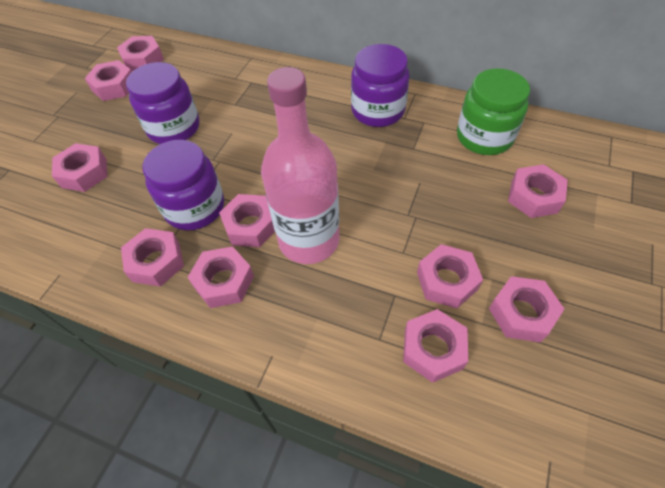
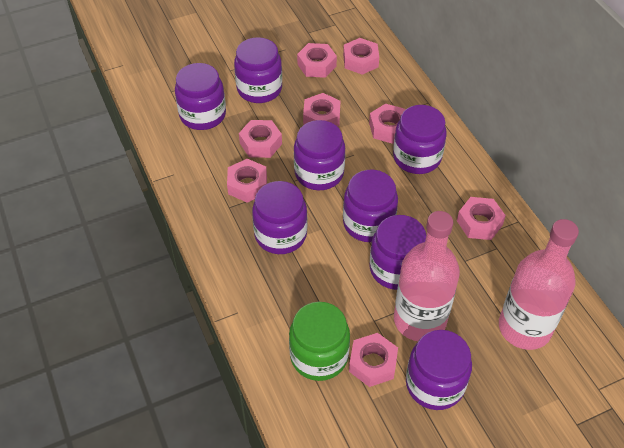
pink bottle: 1 -> 2
pink nut: 10 -> 8
purple jar: 3 -> 8

